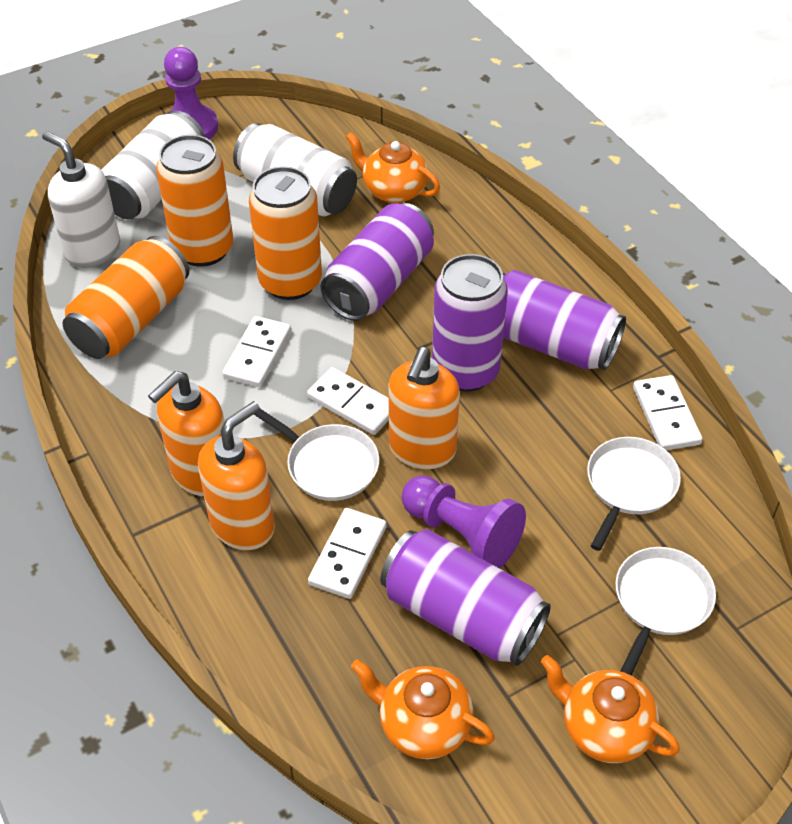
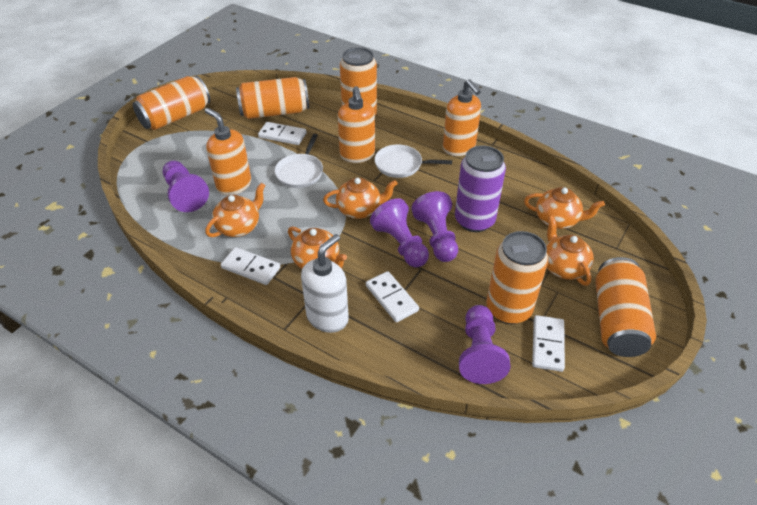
orange can: 3 -> 5
orange teapot: 3 -> 5
purple can: 4 -> 1
purple pawn: 2 -> 4
white can: 2 -> 0
white pan: 3 -> 2

